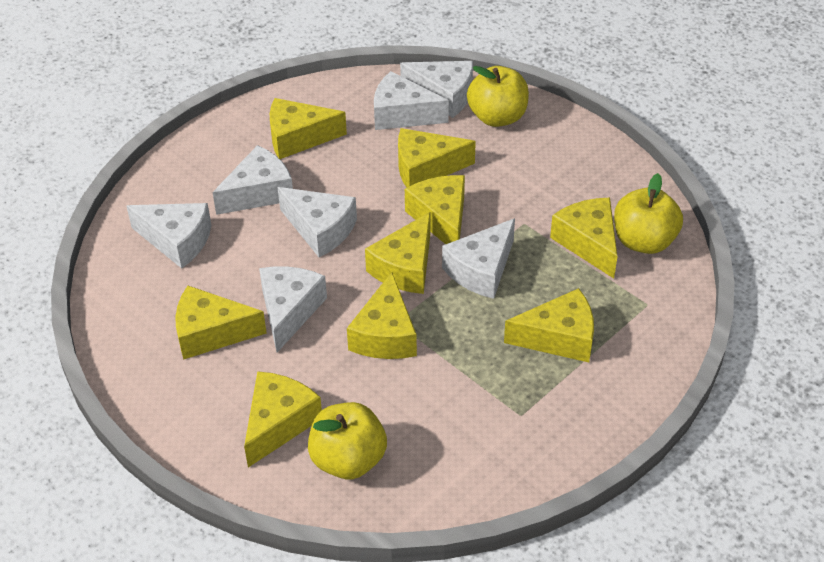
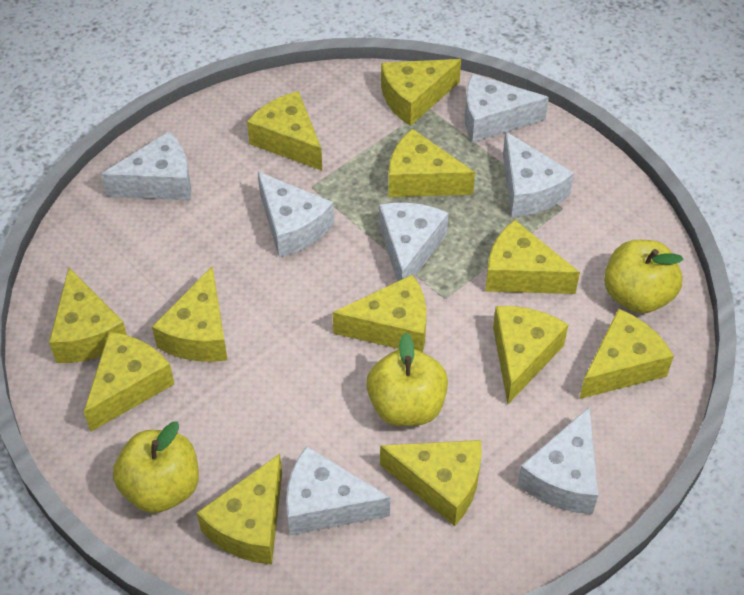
yellow cheese: 9 -> 12

